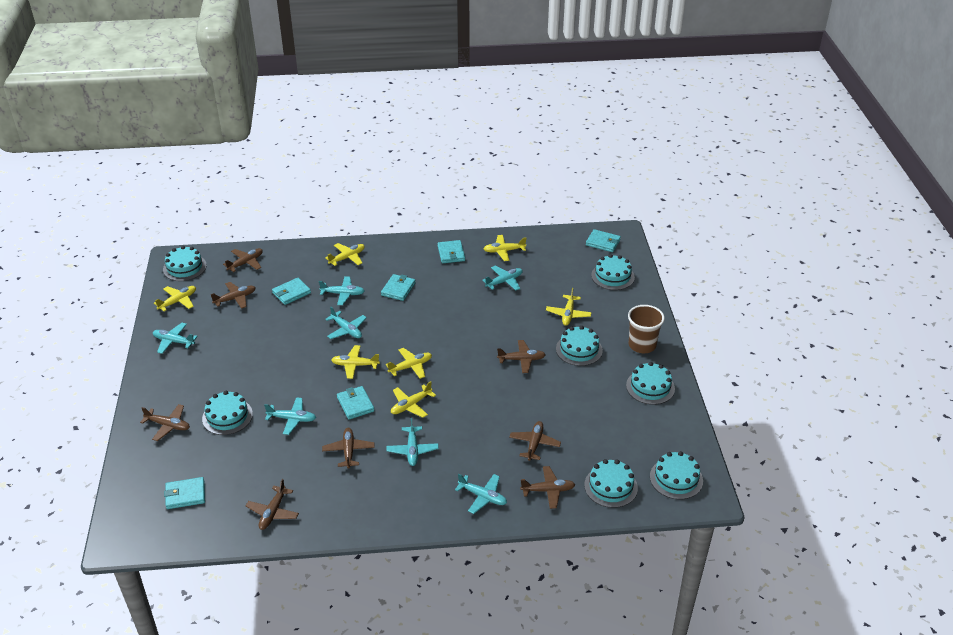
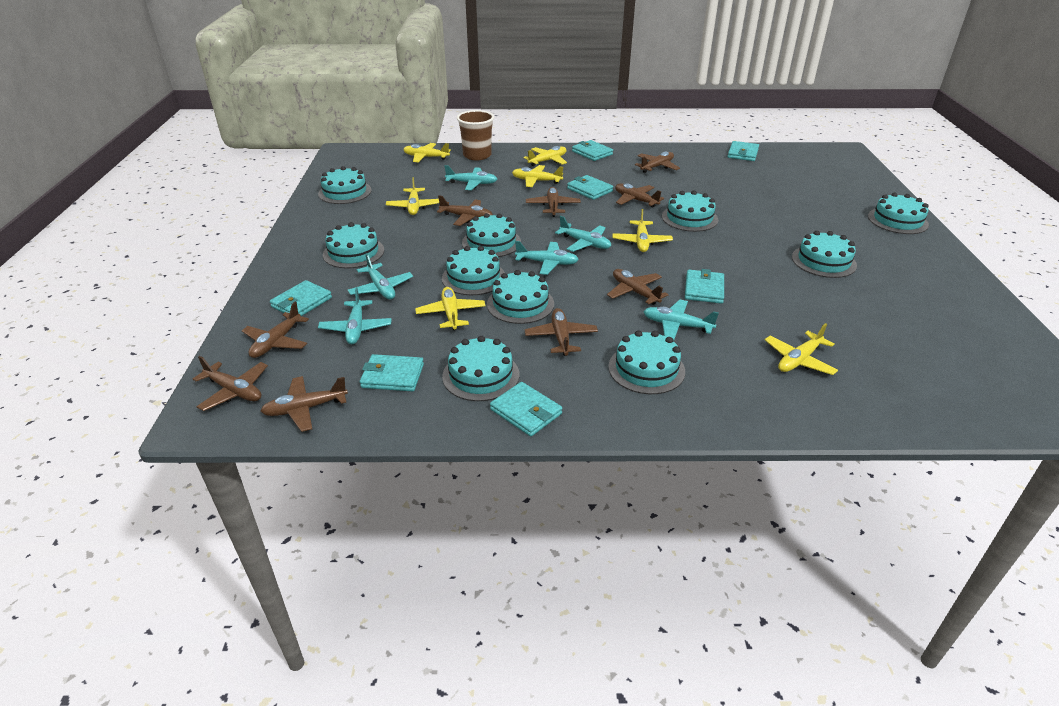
brown plane: 8 -> 9
turquoise cake: 7 -> 10
turquoise plane: 7 -> 6
turquoise wallet: 6 -> 7

